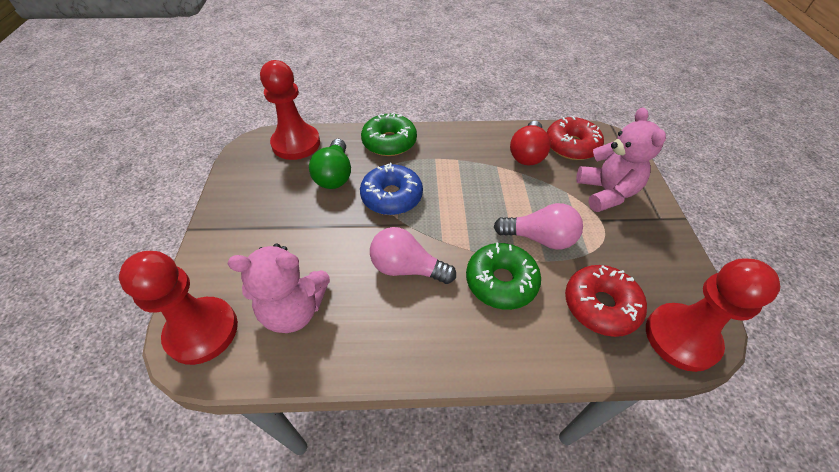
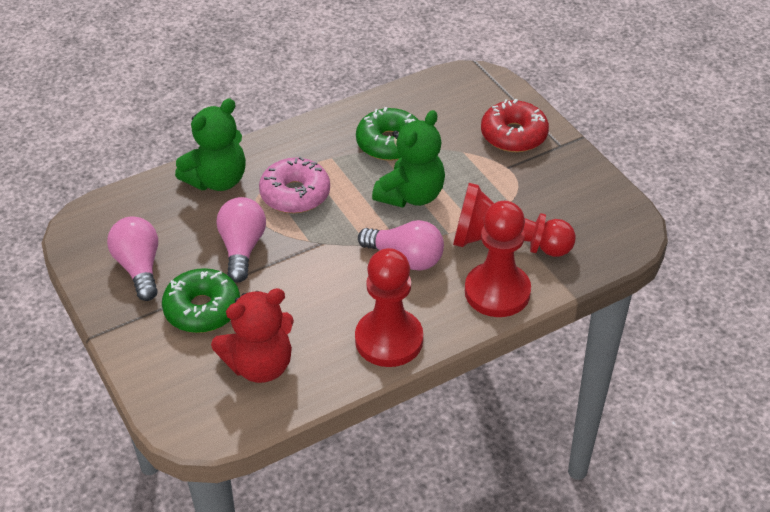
blue donut: 1 -> 0
green light bulb: 1 -> 0
green teddy bear: 0 -> 2
pink donut: 0 -> 1
pink light bulb: 2 -> 3
pink teddy bear: 2 -> 0
red donut: 2 -> 1
red light bulb: 1 -> 0
red teddy bear: 0 -> 1

